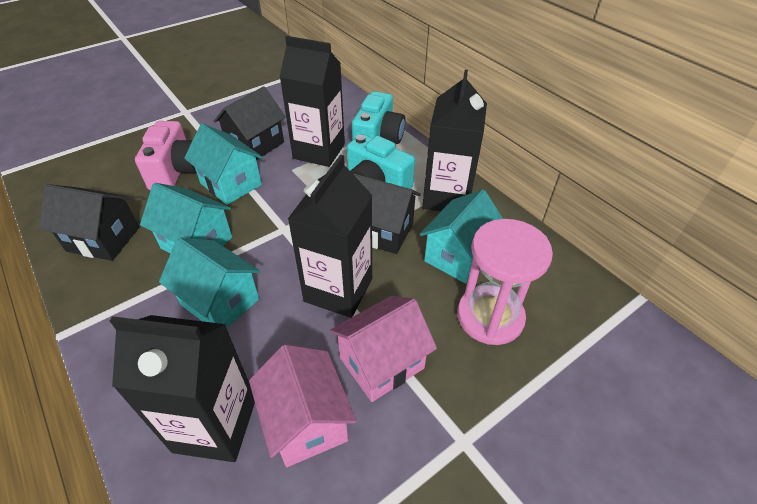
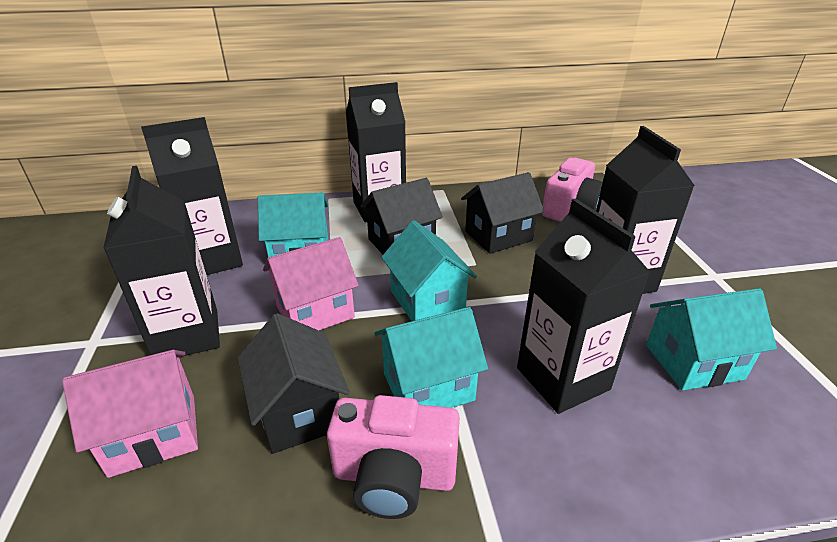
black carton: 4 -> 5
pink camera: 1 -> 2
pink hourglass: 1 -> 0
turquoise camera: 2 -> 0

